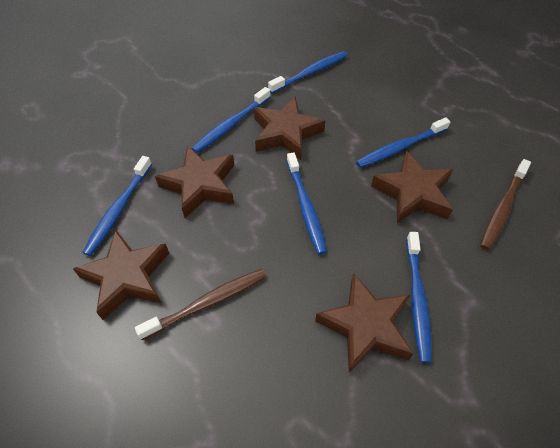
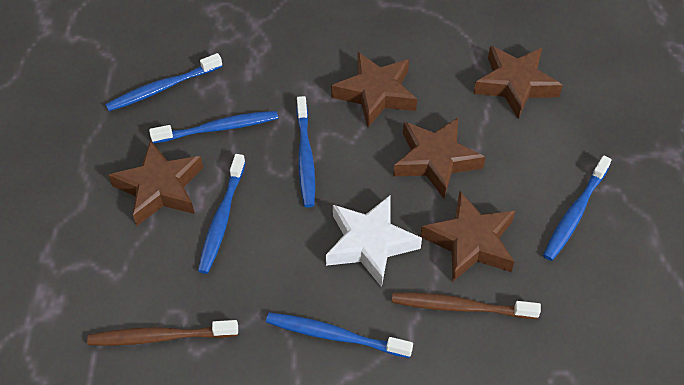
white star: 0 -> 1

